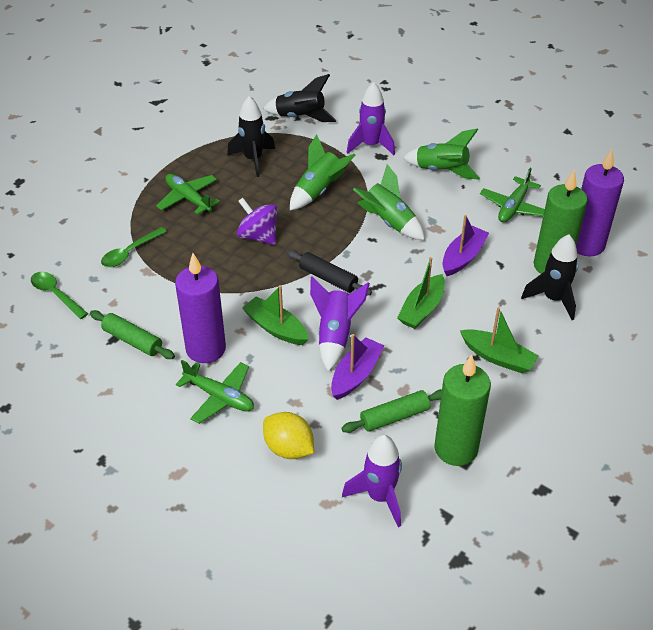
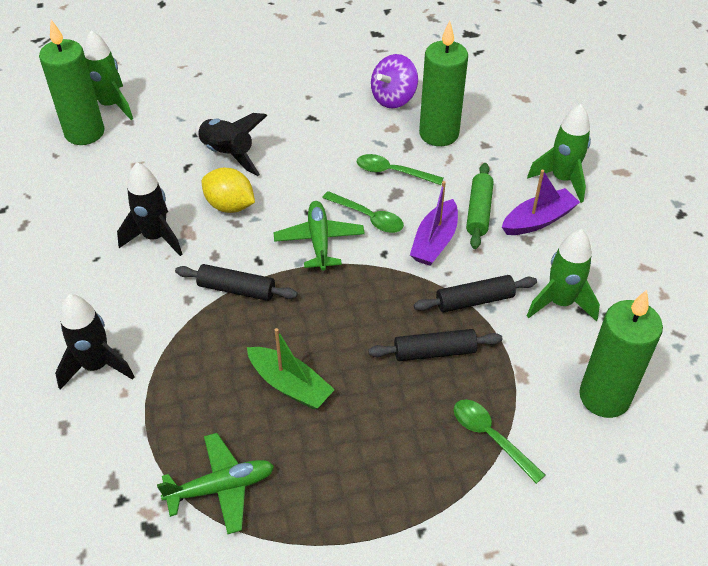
black rolling pin: 1 -> 3
green boat: 3 -> 1
green candle: 2 -> 3
green plane: 3 -> 2
green rolling pin: 2 -> 1
green spoon: 2 -> 3
purple candle: 2 -> 0
purple rocket: 3 -> 0

